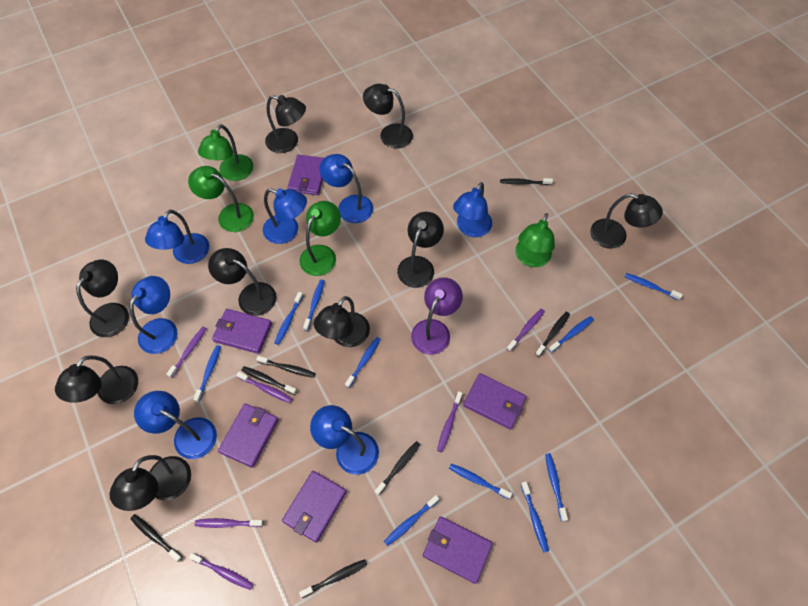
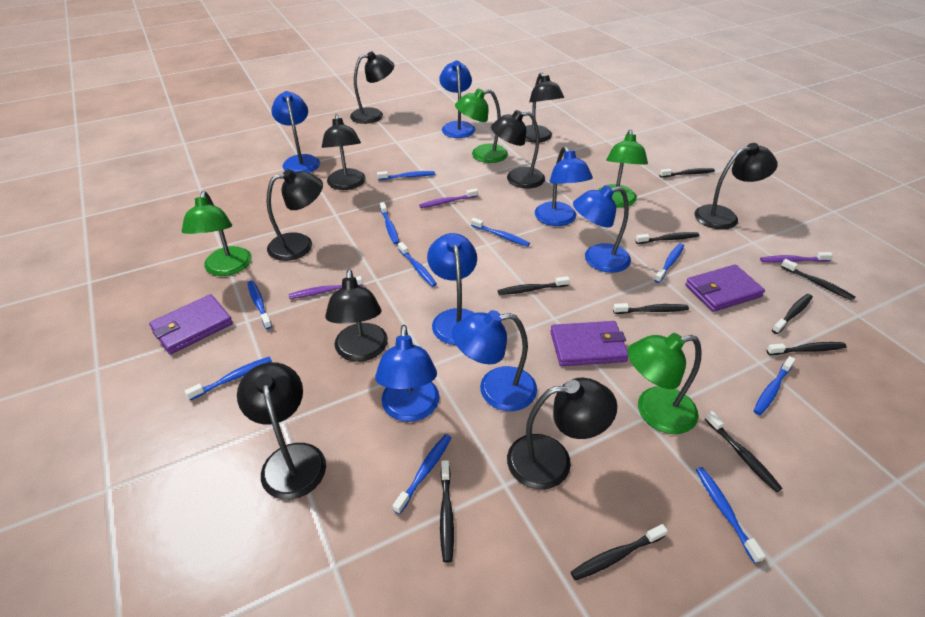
black toothbrush: 7 -> 10
purple lamp: 1 -> 0
purple toothbrush: 6 -> 3
purple wallet: 6 -> 3

